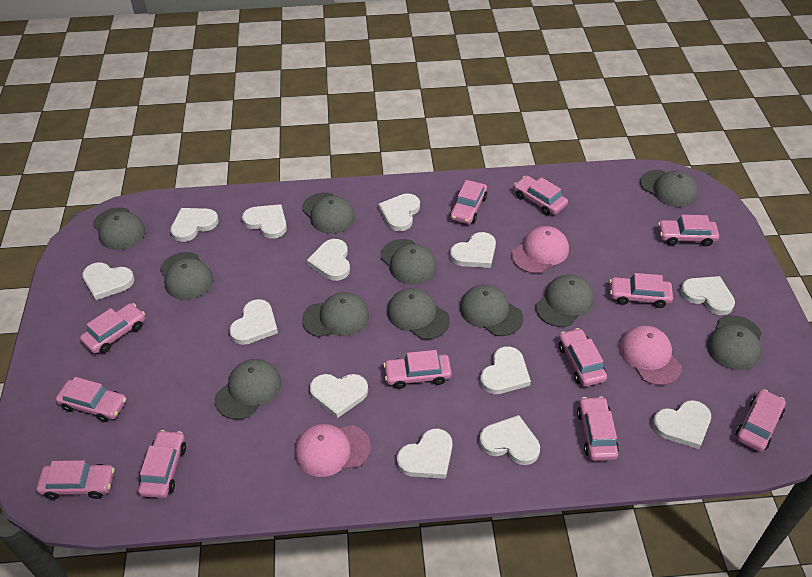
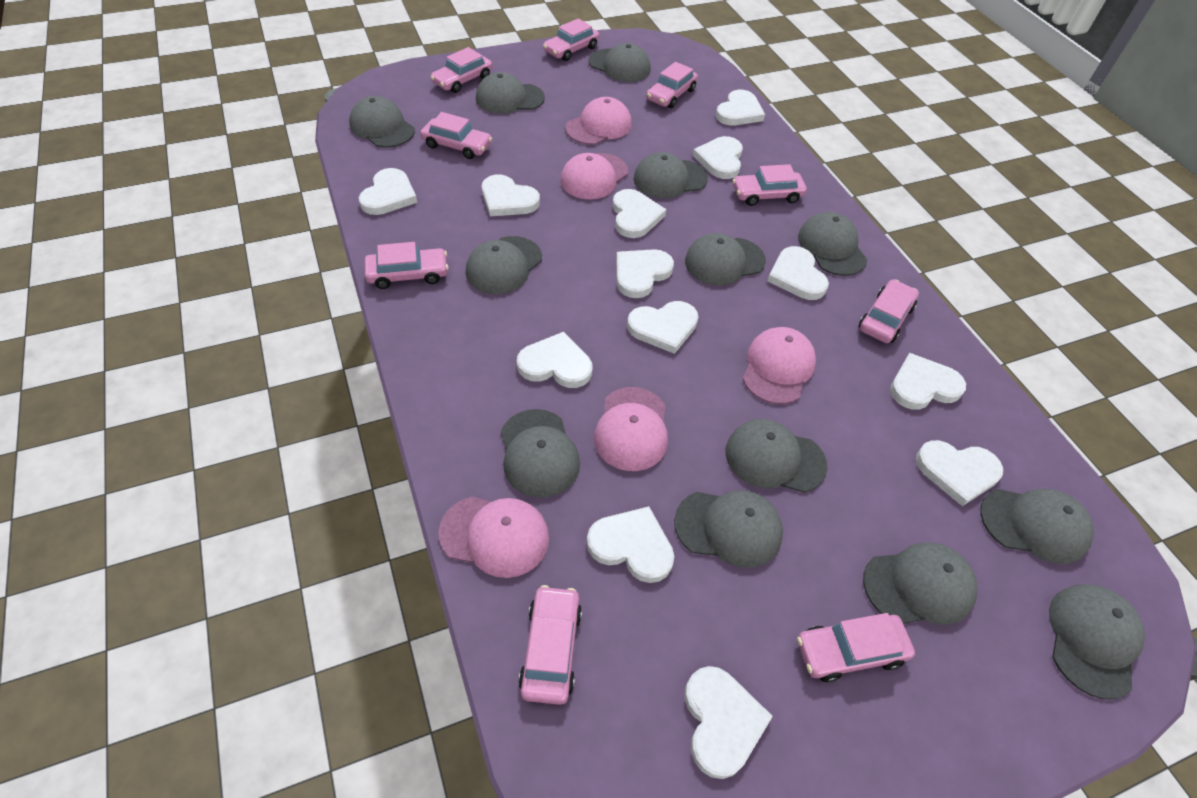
grey cap: 11 -> 13
pink cap: 3 -> 5
pink car: 12 -> 9

